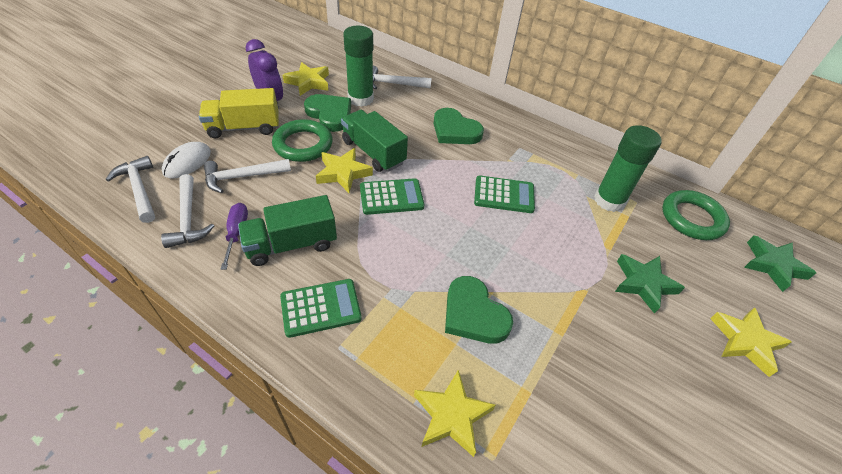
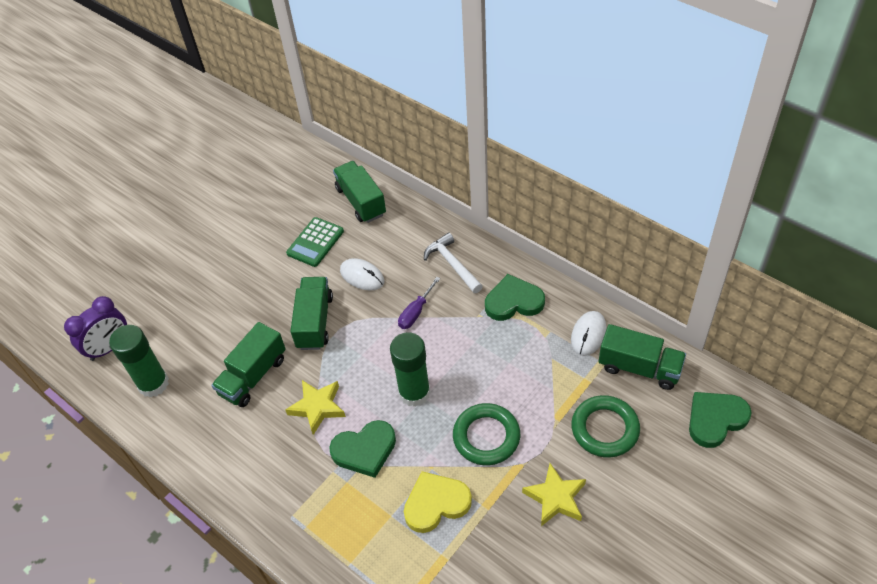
green calculator: 3 -> 1
green star: 2 -> 0
green truck: 2 -> 4
white hammer: 4 -> 1
white mouse: 1 -> 2
yellow heart: 0 -> 1
yellow star: 4 -> 2
yellow truck: 1 -> 0

